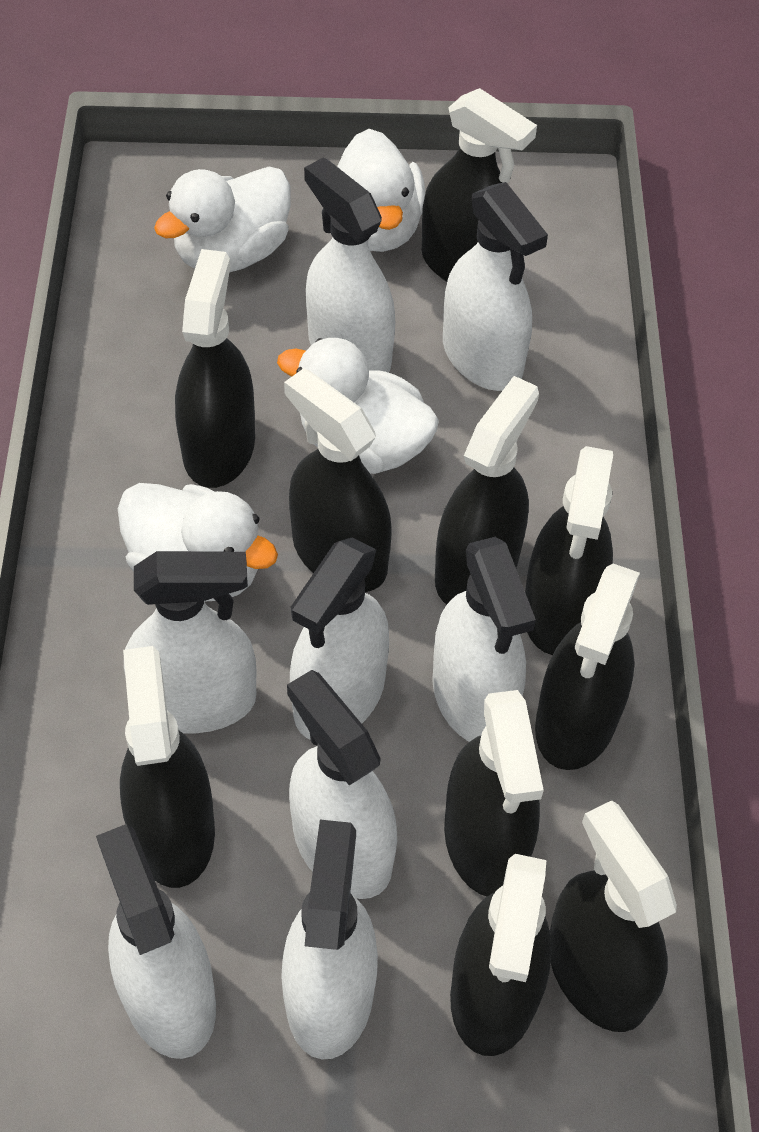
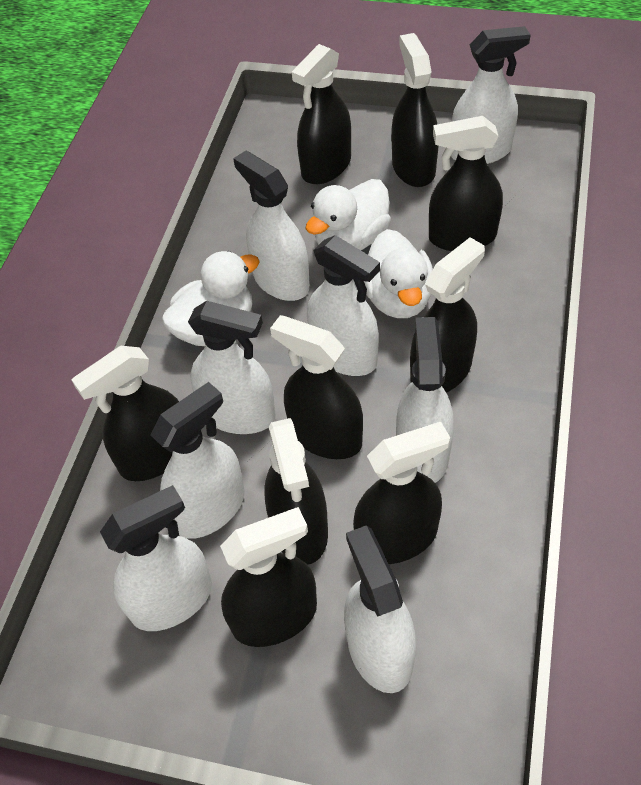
black spray bottle: 10 -> 9
white duck: 4 -> 3

